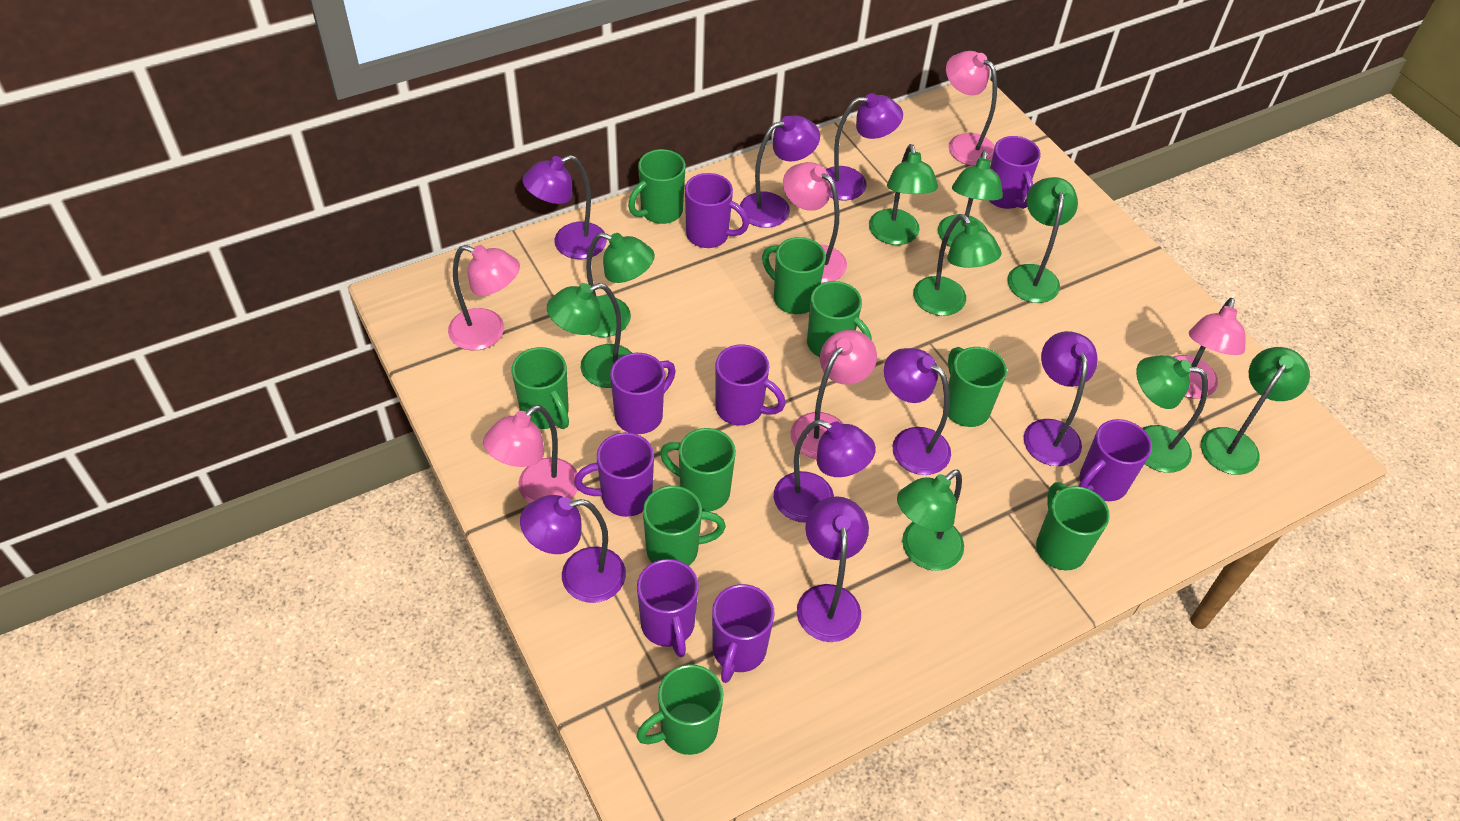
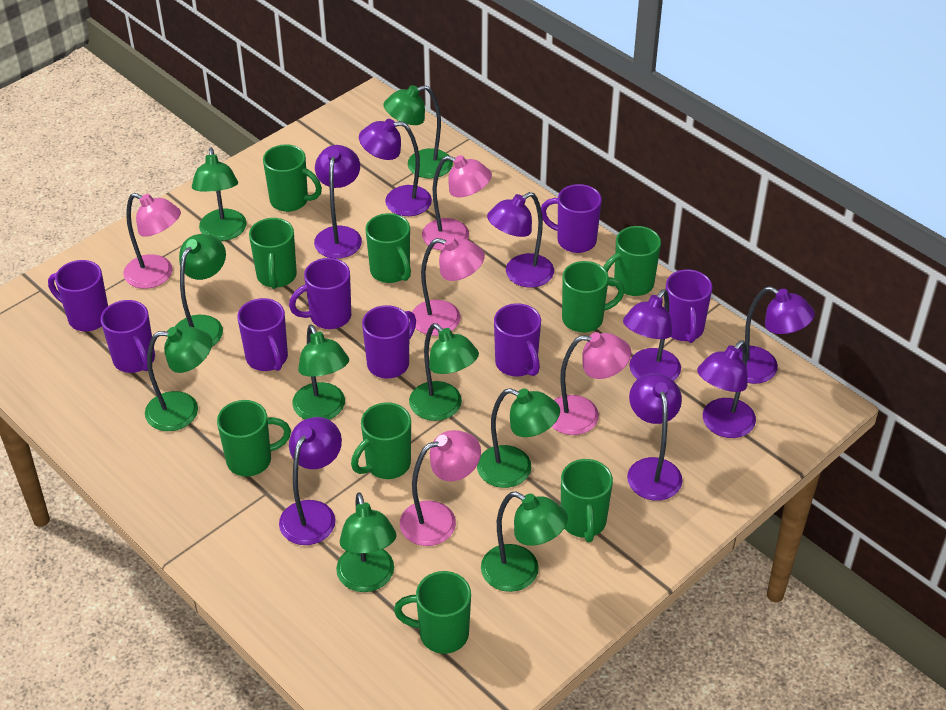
pink lamp: 6 -> 5

